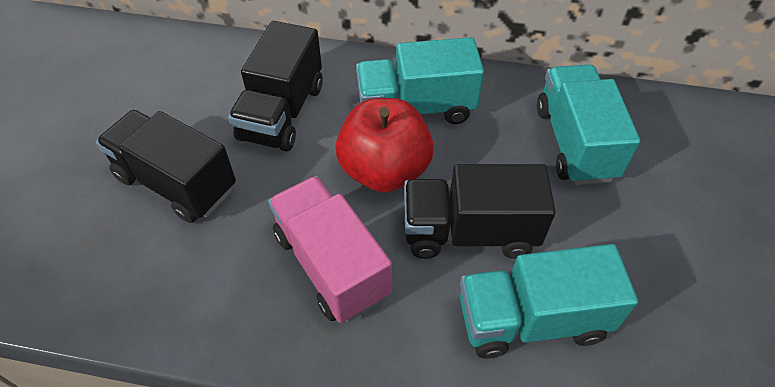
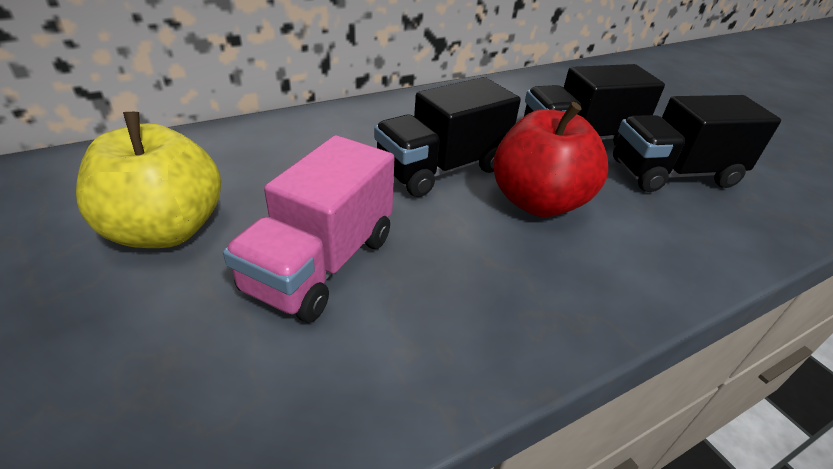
turquoise truck: 3 -> 0
yellow apple: 0 -> 1

